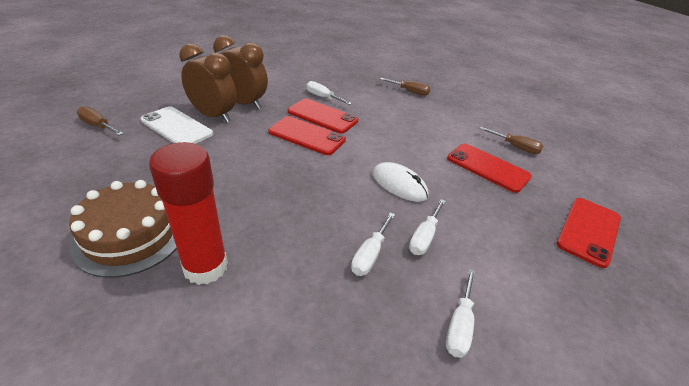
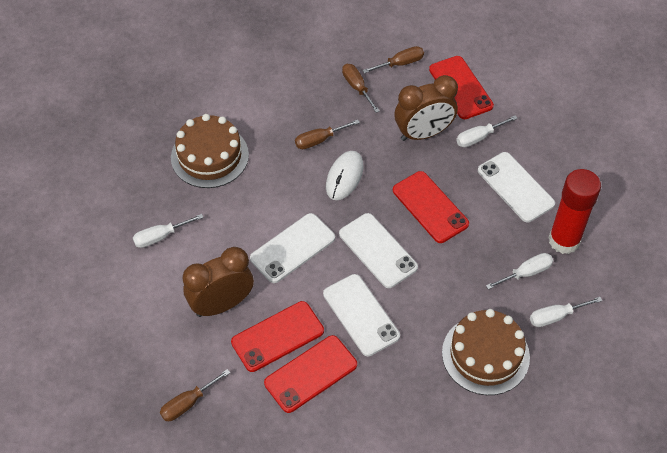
brown cake: 1 -> 2
brown screwdriver: 3 -> 4
white phone: 1 -> 4

